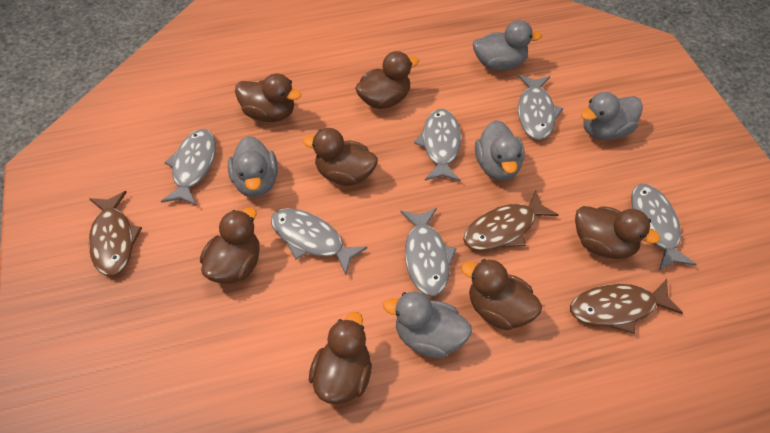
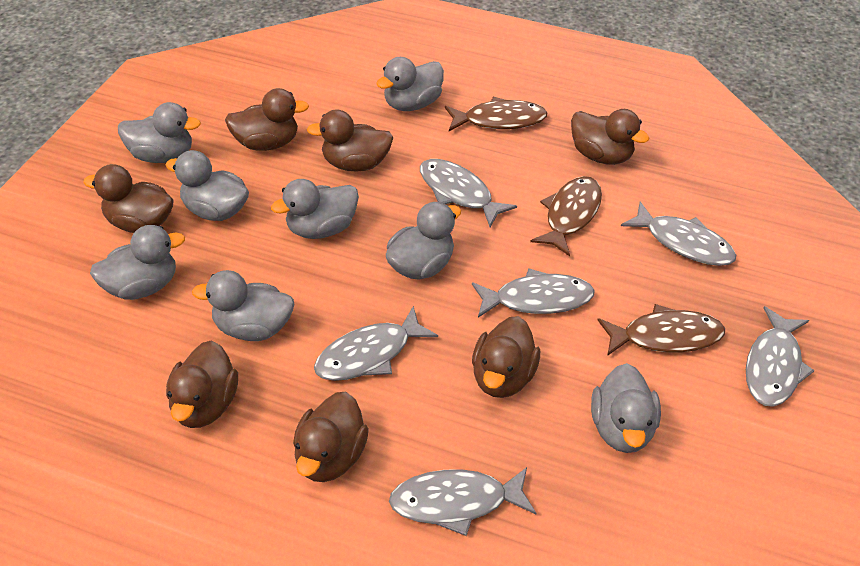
grey duck: 5 -> 8

